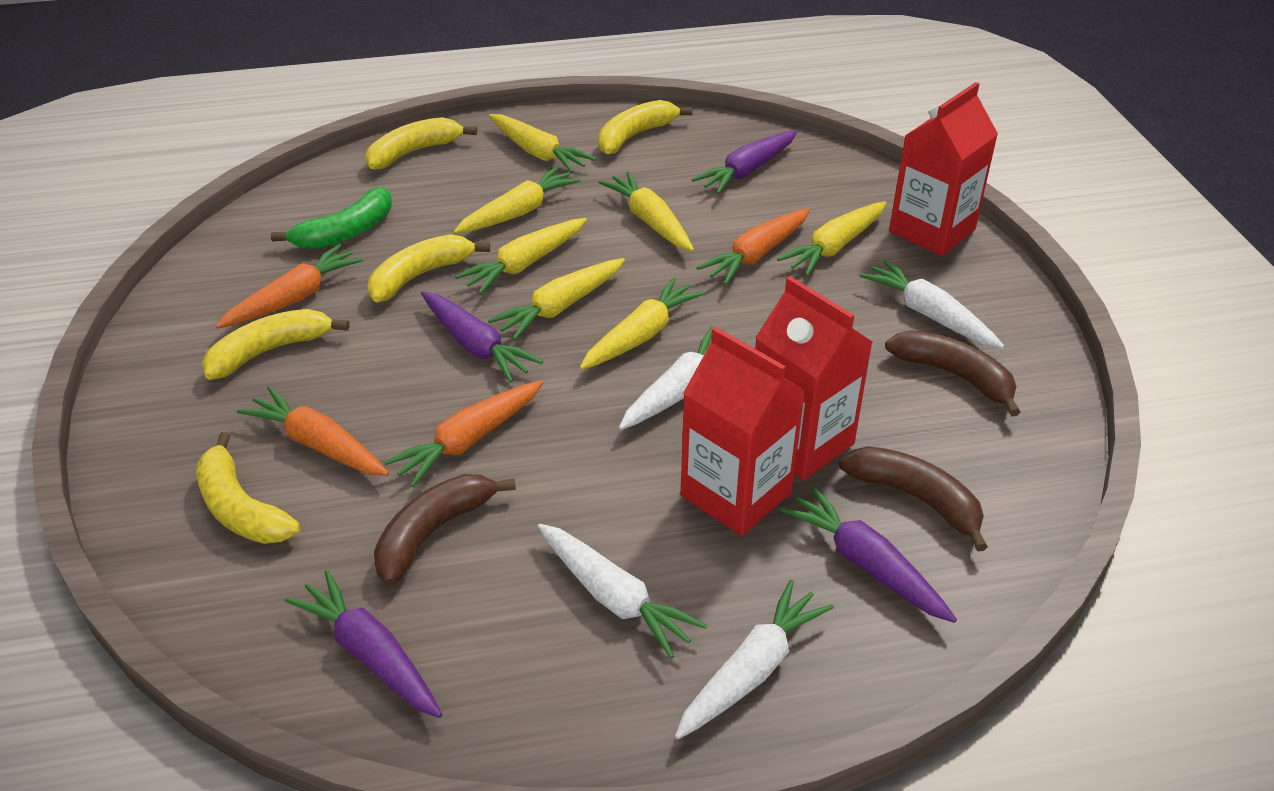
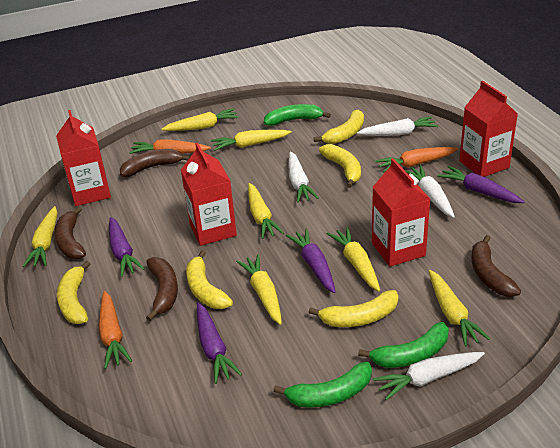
brown banana: 3 -> 4
green banana: 1 -> 3
orange carrot: 4 -> 3
red carton: 3 -> 4

